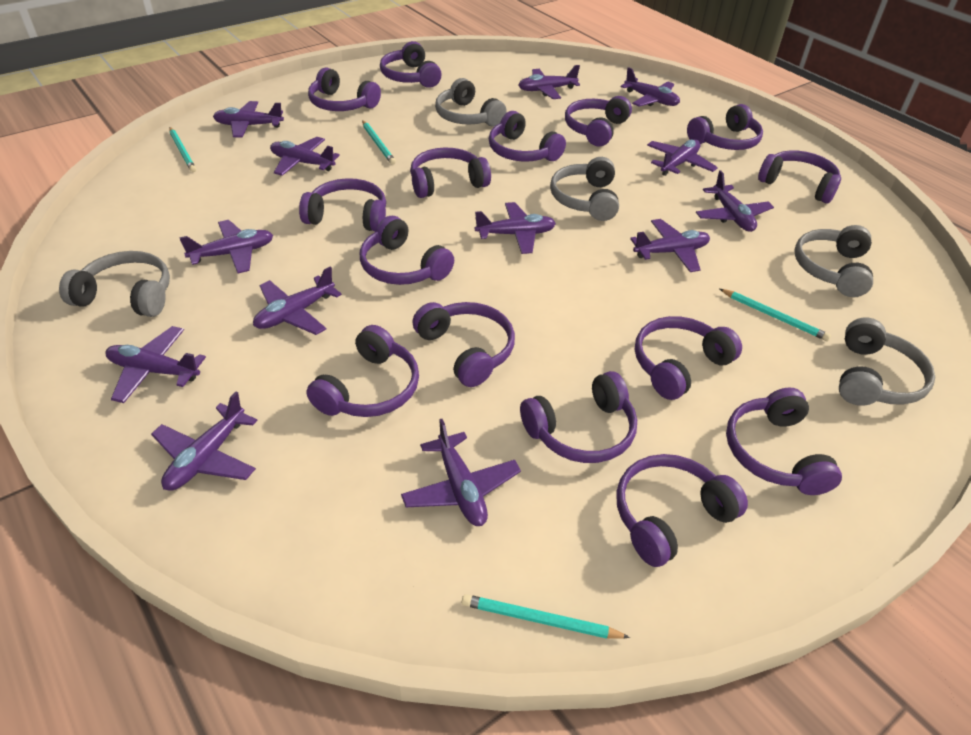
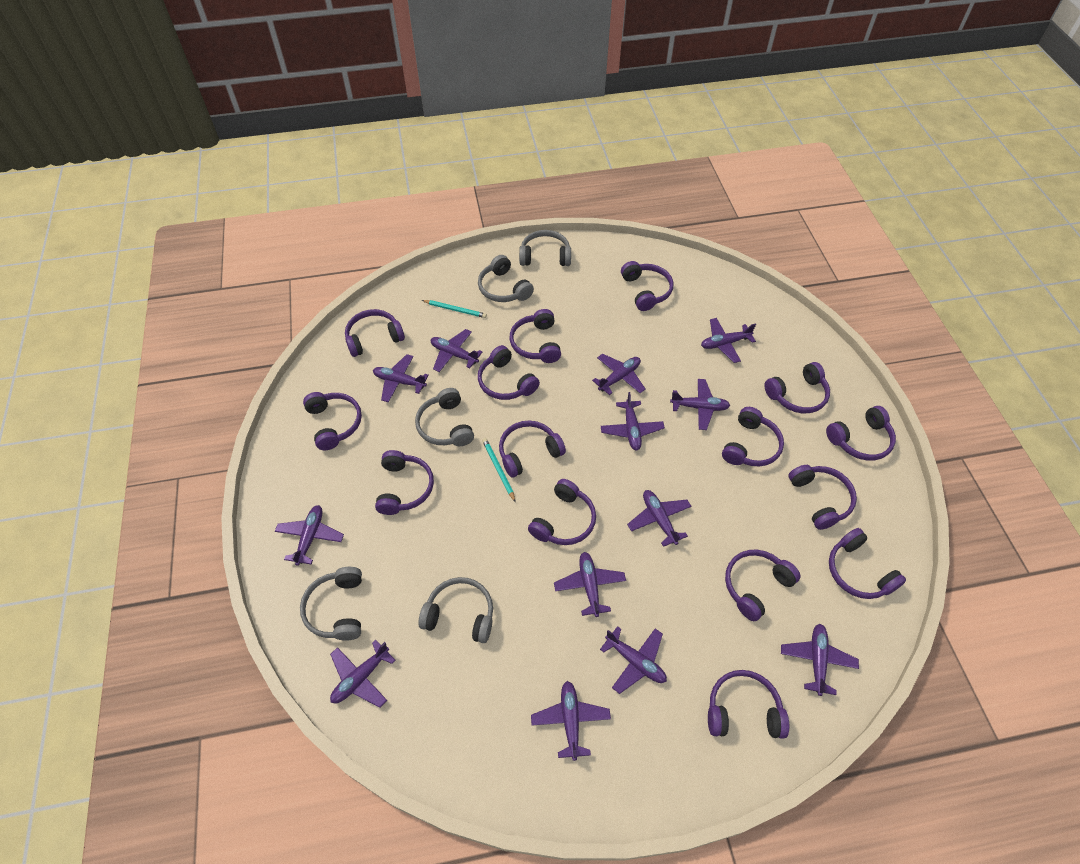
turquoise pencil: 4 -> 2

